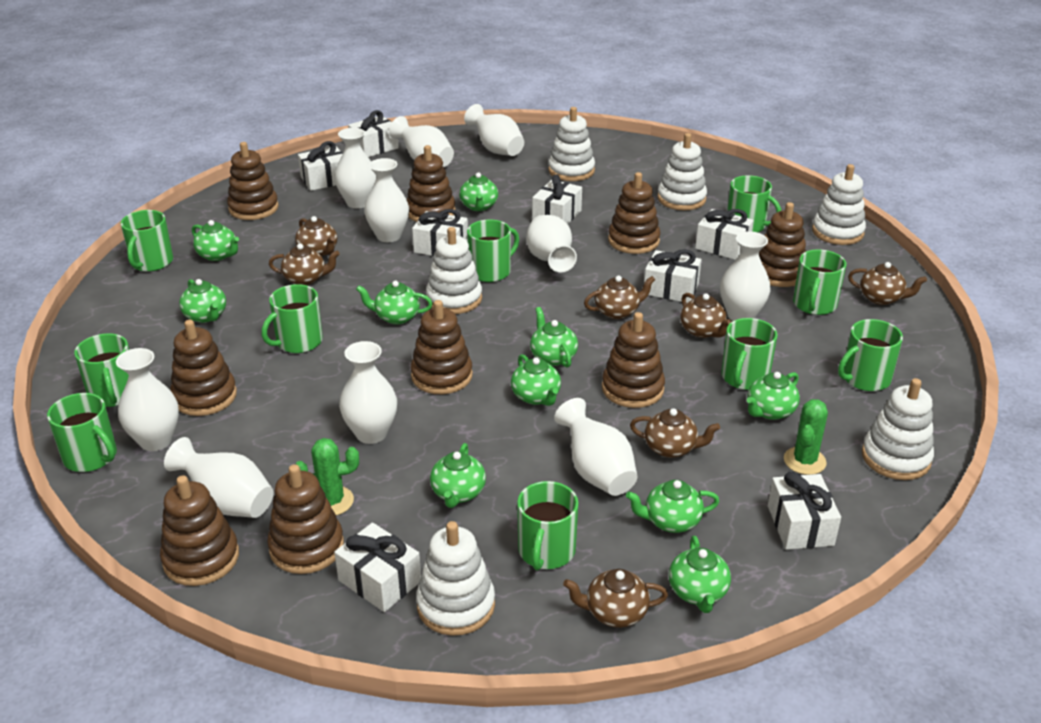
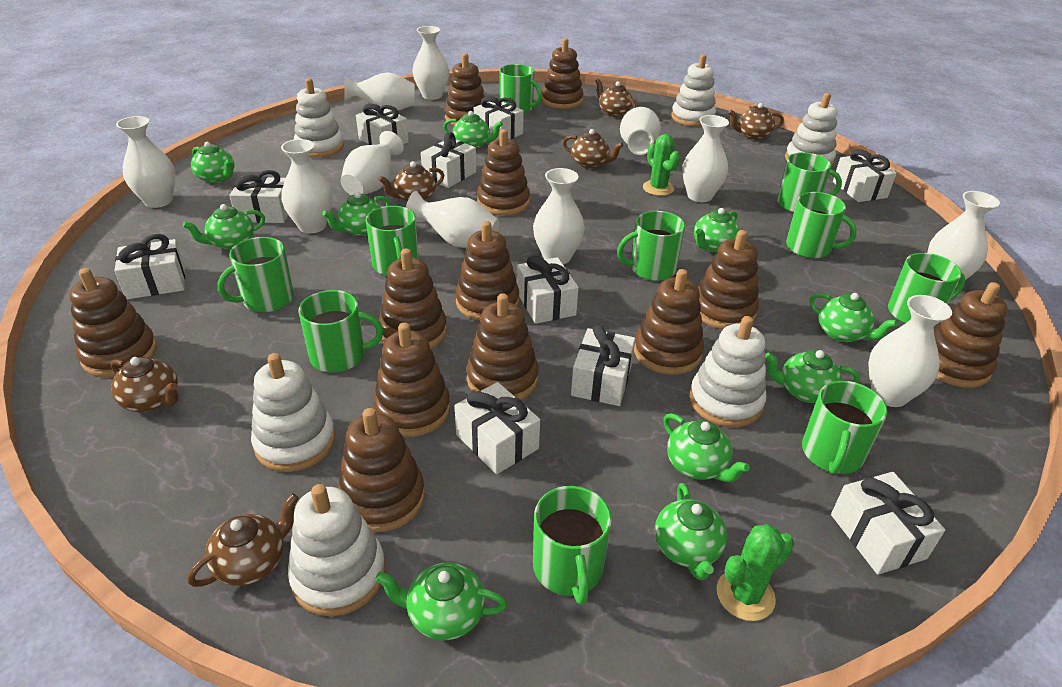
brown stacking toy: 9 -> 12
brown teapot: 7 -> 6
white gift: 8 -> 10
white vase: 10 -> 11

